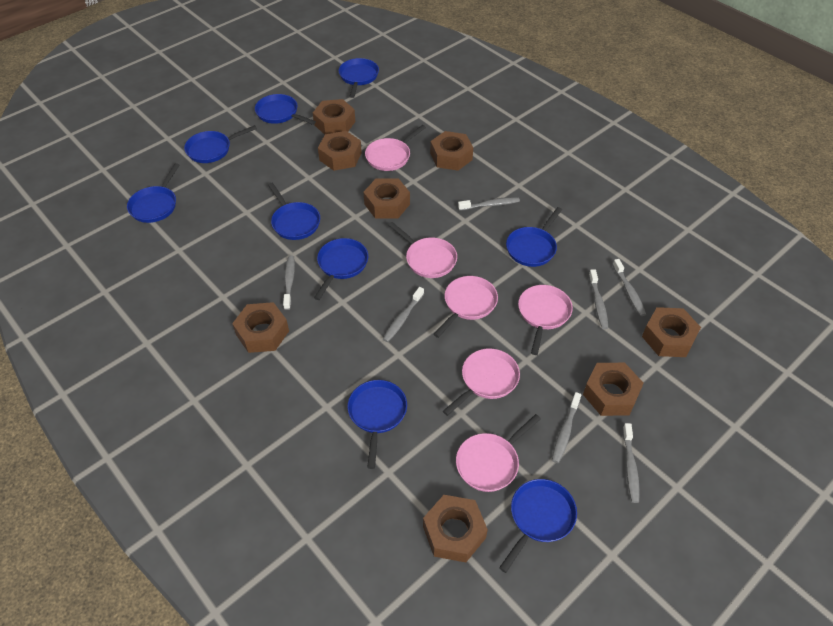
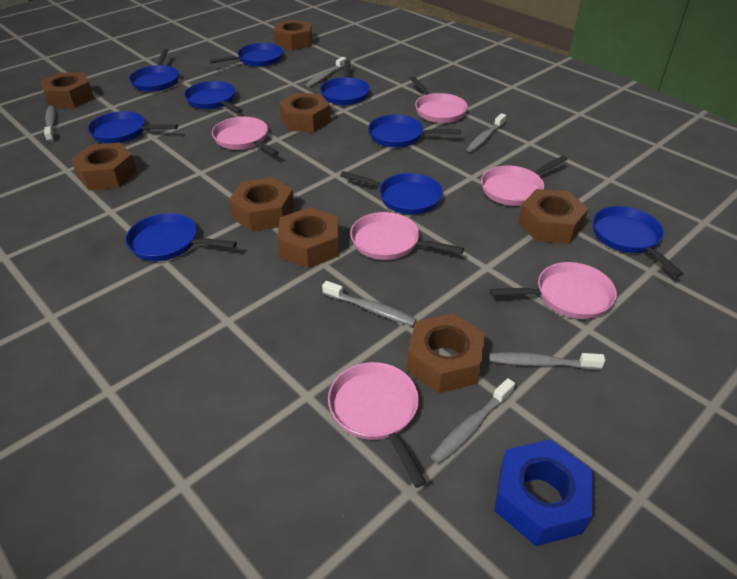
blue nut: 0 -> 1
grey toothbrush: 7 -> 6

